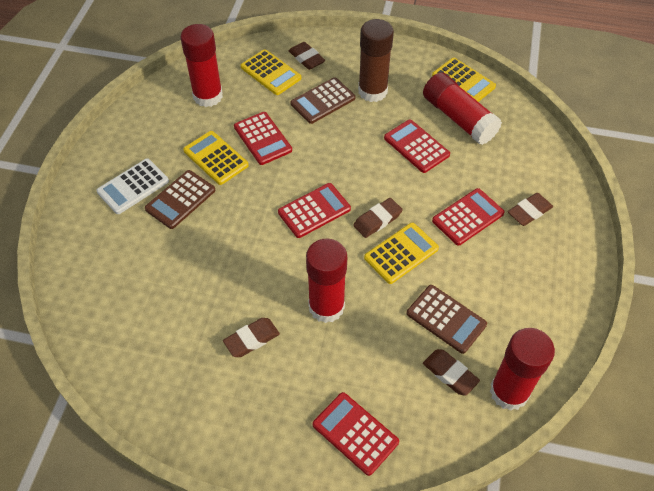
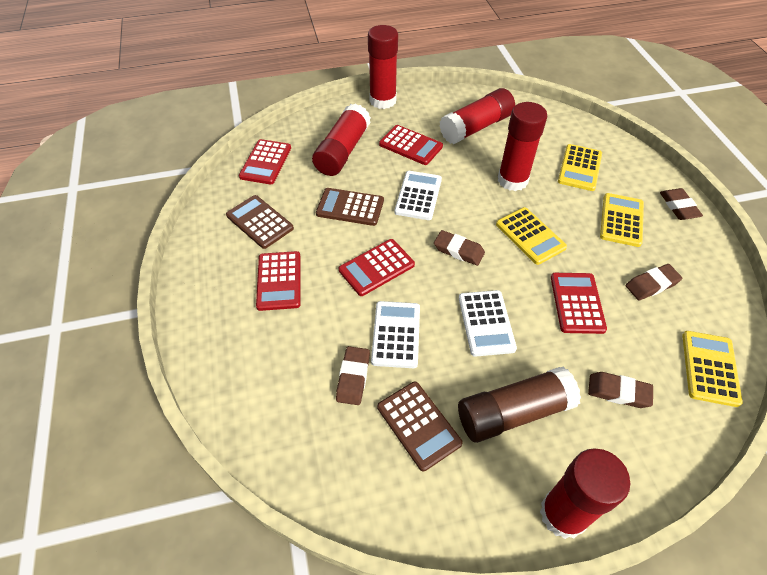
red glue stick: 4 -> 5
white calculator: 1 -> 3

